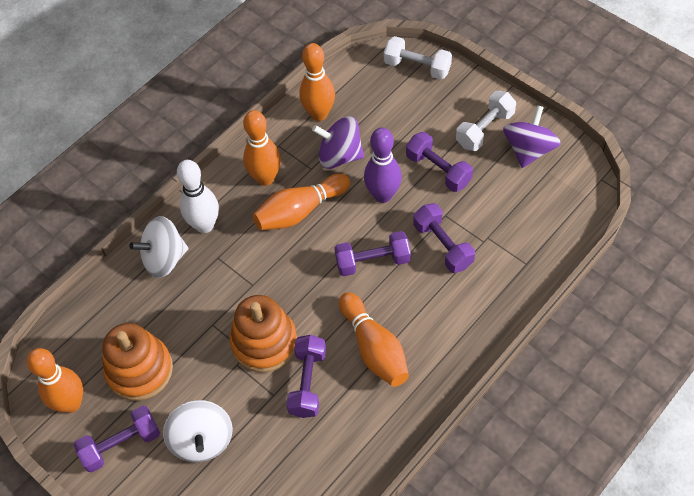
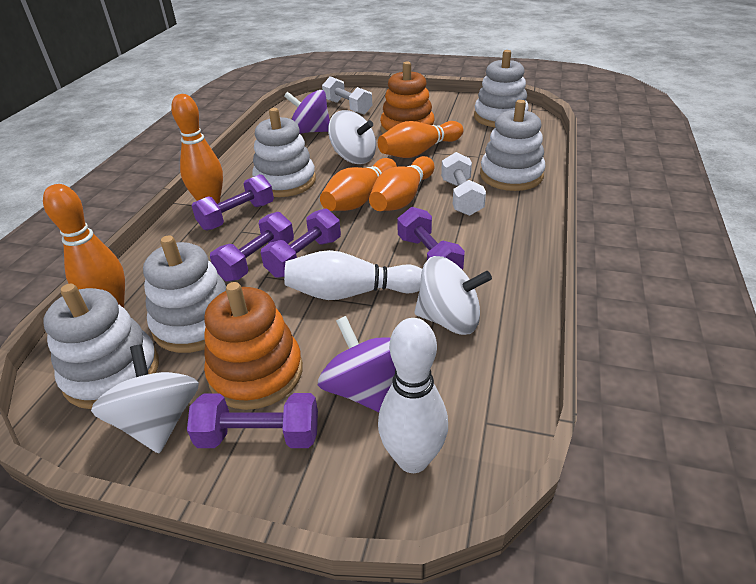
purple bowling pin: 1 -> 0
white bowling pin: 1 -> 2
white spinning top: 2 -> 3
white stacking toy: 0 -> 5

